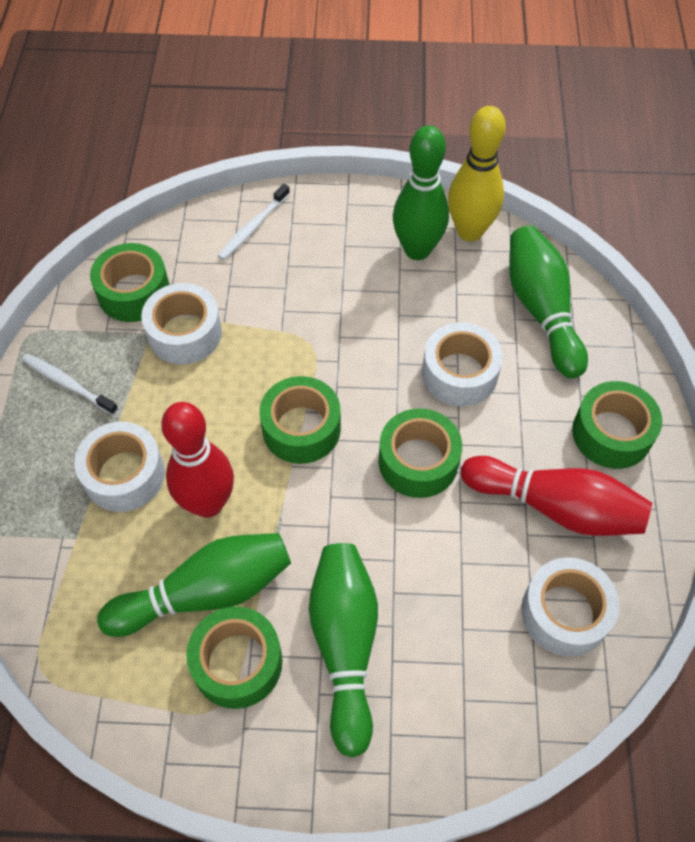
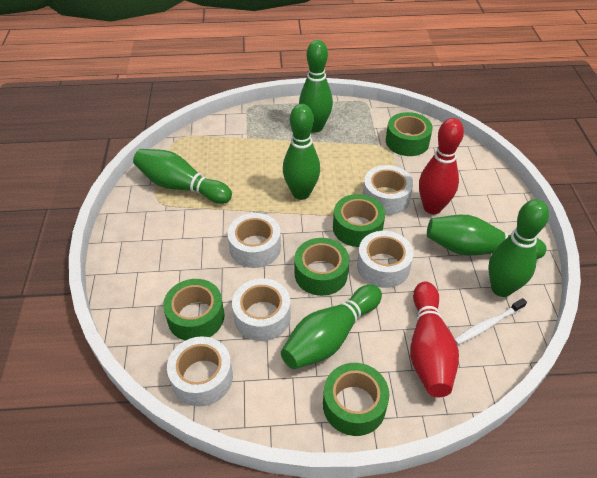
green bowling pin: 4 -> 6
white tape: 4 -> 5
white toothbrush: 2 -> 1
yellow bowling pin: 1 -> 0

